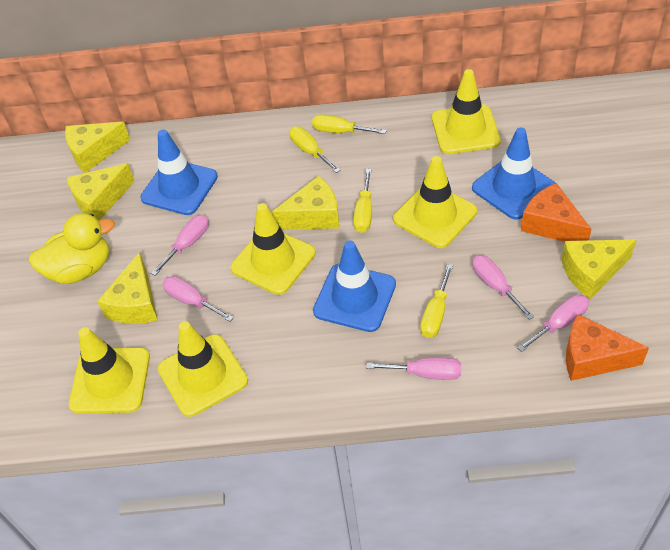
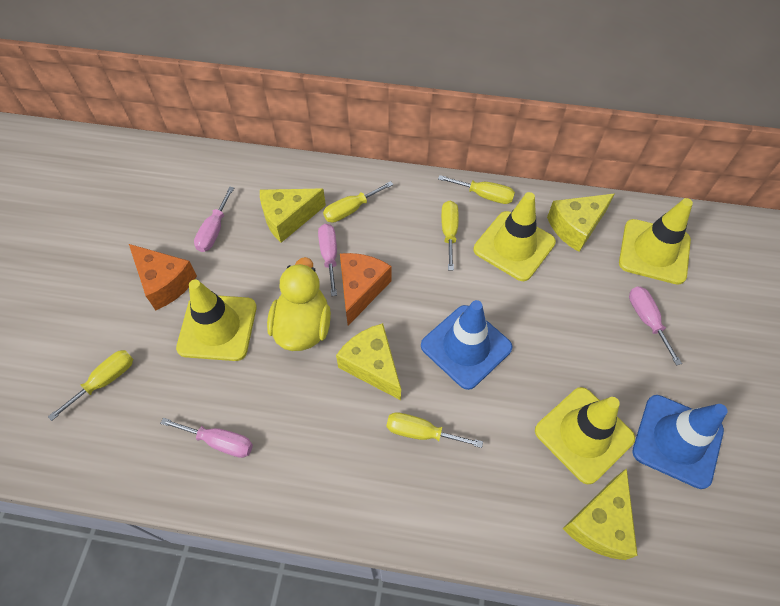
blue traffic cone: 3 -> 2
pink screwdriver: 5 -> 4
yellow cheese: 5 -> 4
yellow screwdriver: 4 -> 5
yellow traffic cone: 5 -> 4

